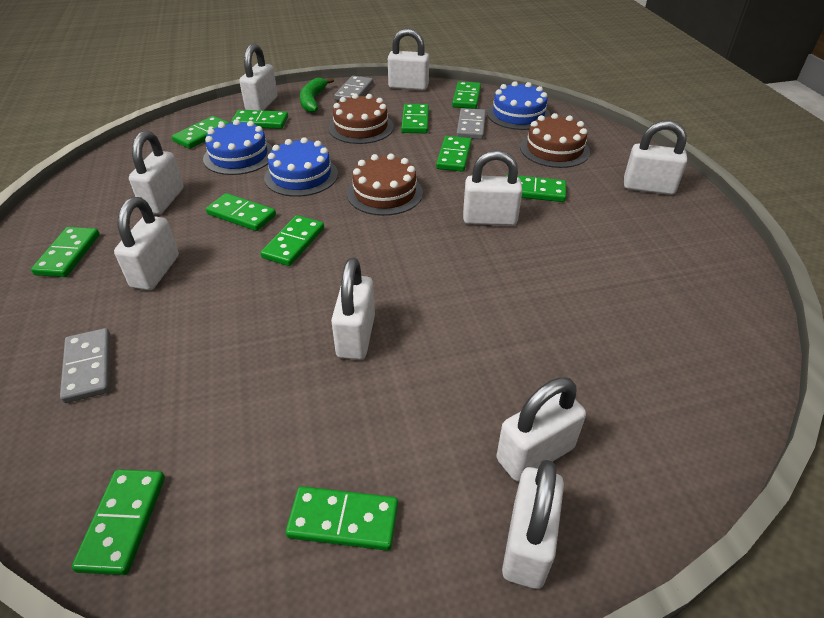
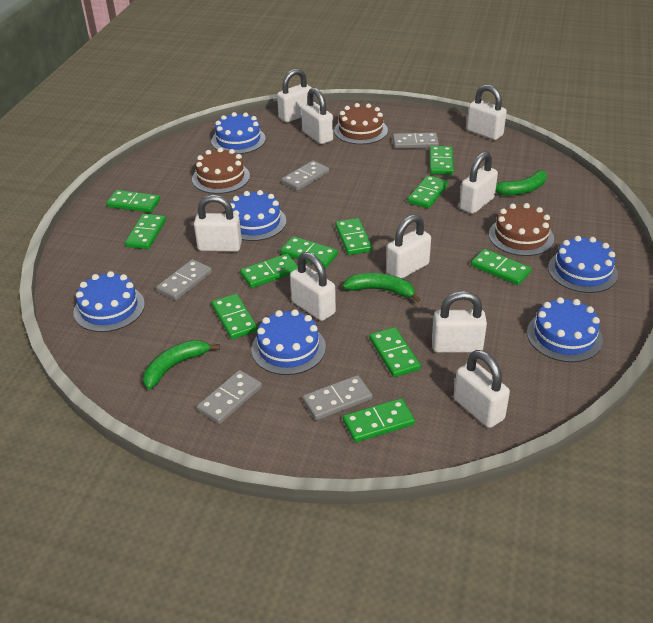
blue cake: 3 -> 6
green banana: 1 -> 3
grey domino: 3 -> 5

